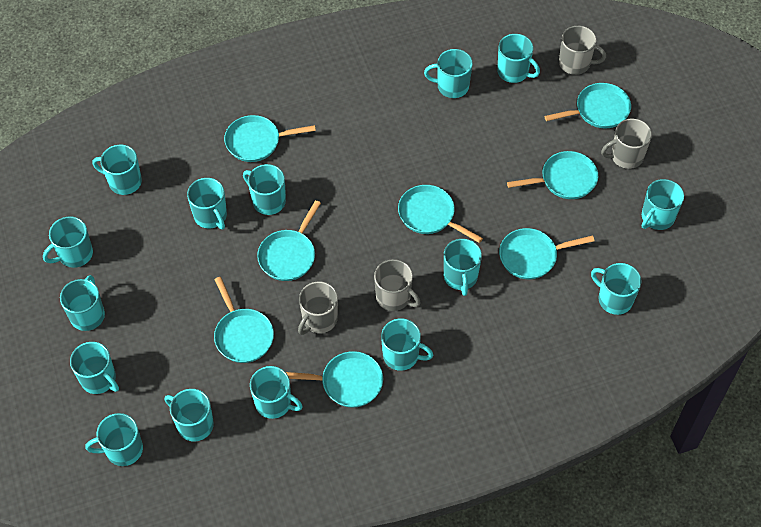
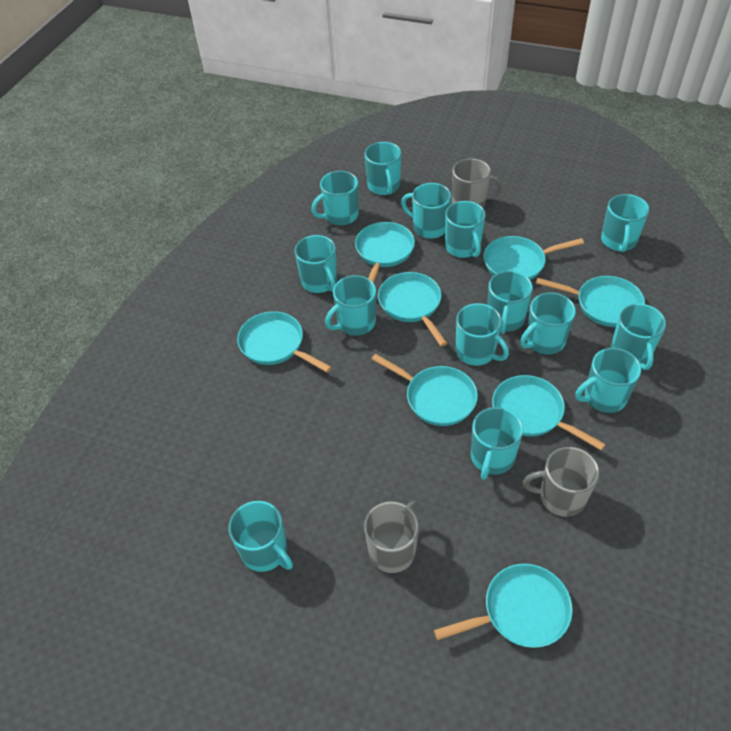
grey mug: 4 -> 3
turquoise mug: 15 -> 14

